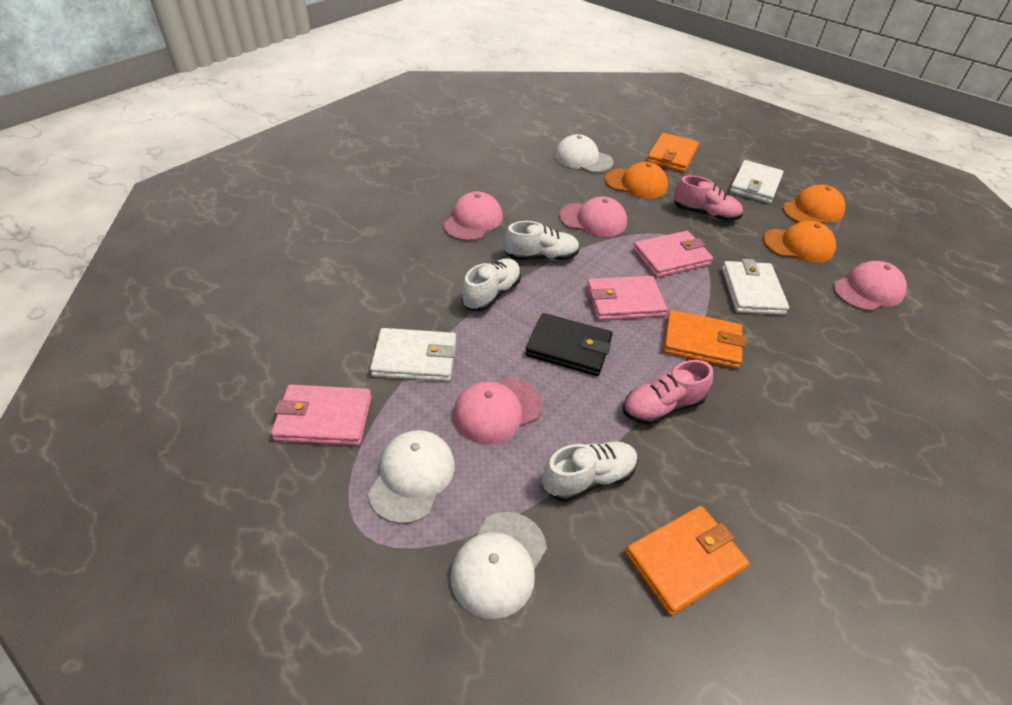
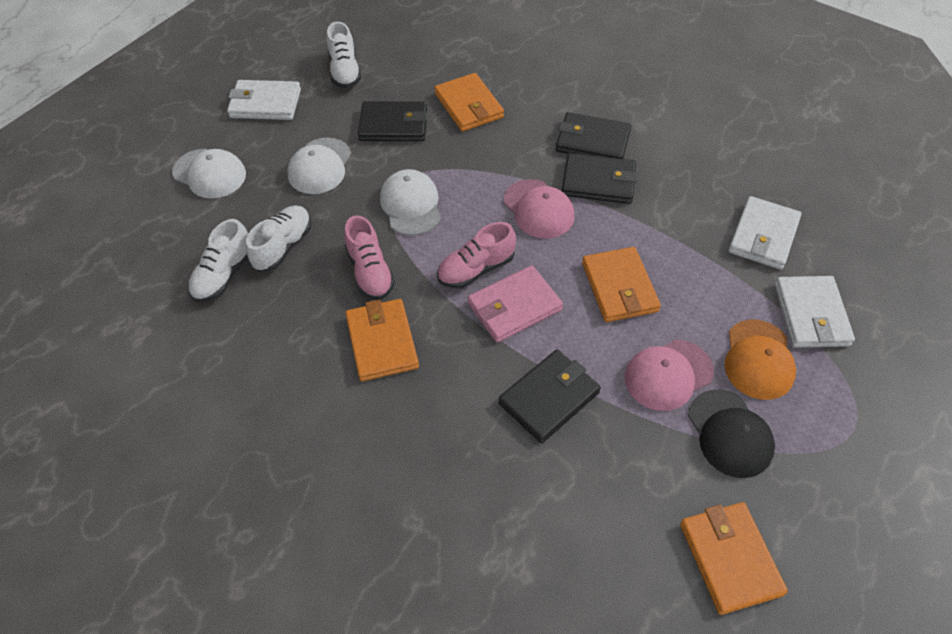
black cap: 0 -> 1
black wallet: 1 -> 4
orange cap: 3 -> 1
orange wallet: 3 -> 4
pink cap: 4 -> 2
pink wallet: 3 -> 1

